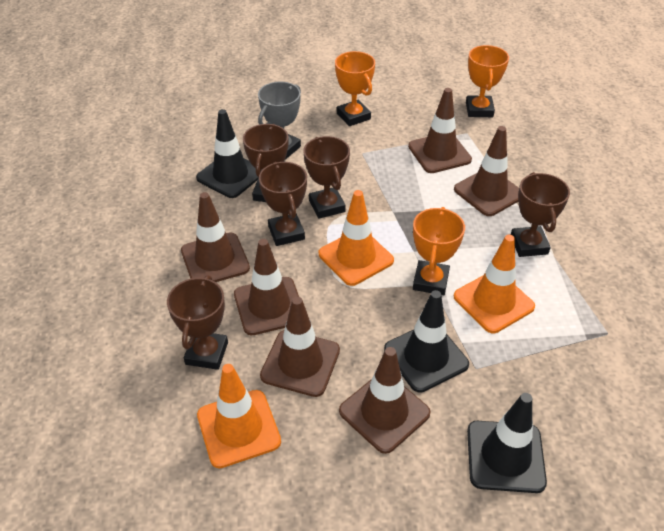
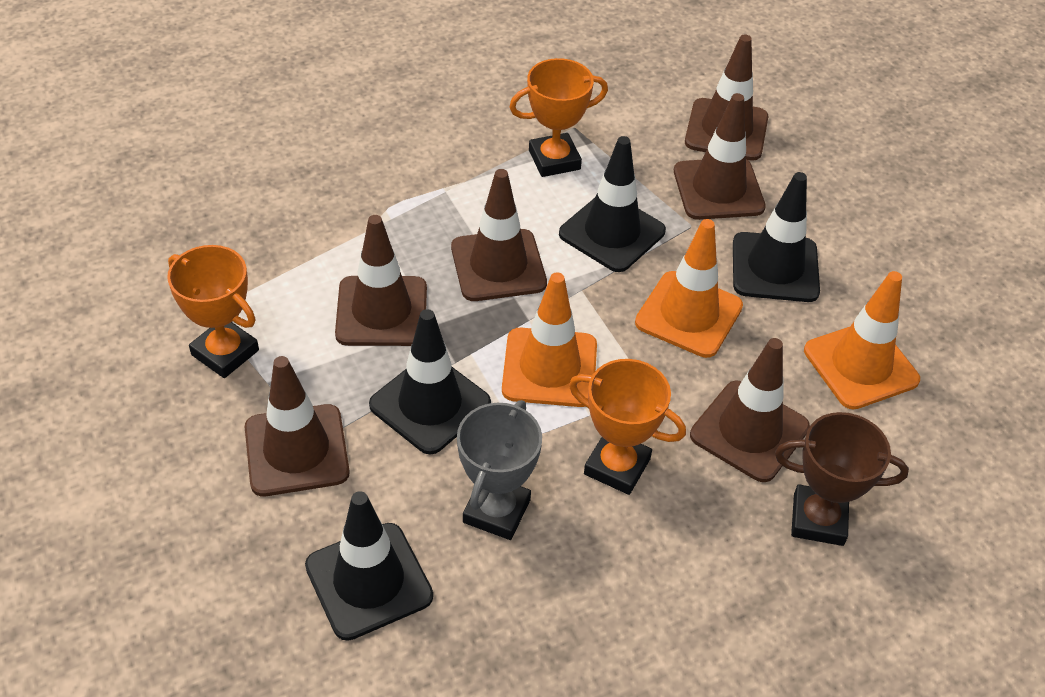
black traffic cone: 3 -> 4
brown trophy: 5 -> 1

